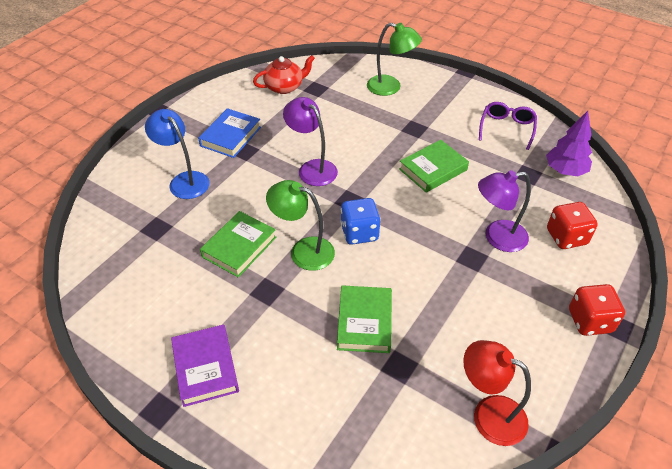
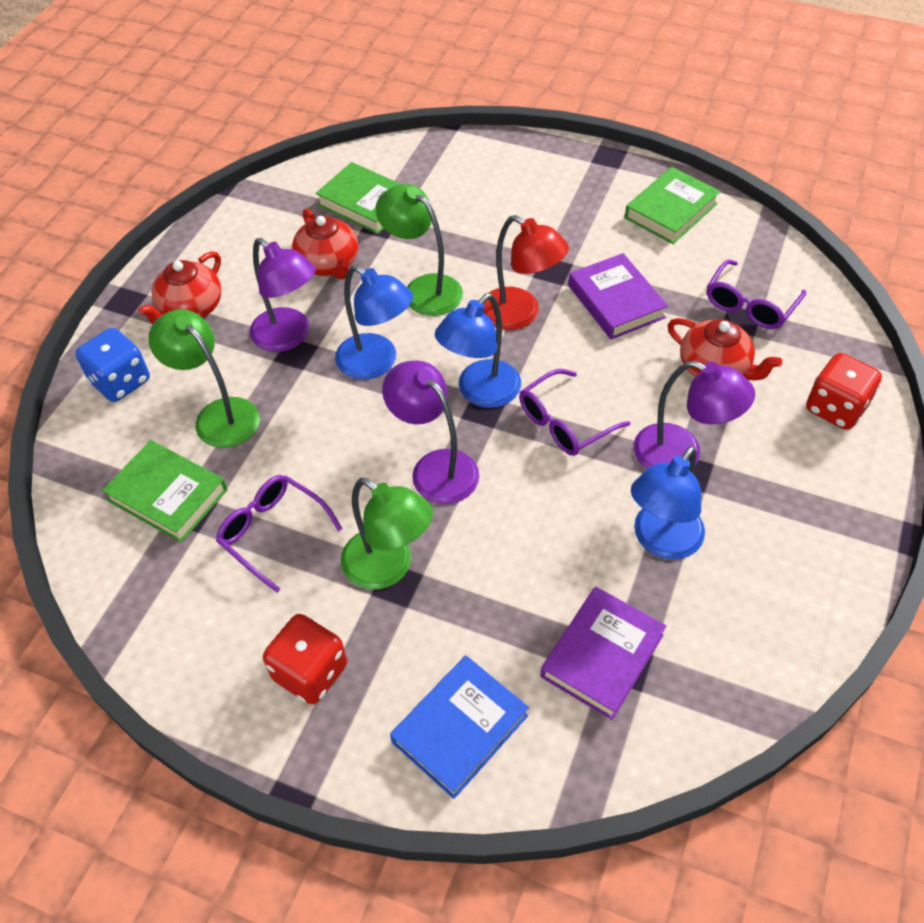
blue lamp: 1 -> 3
green lamp: 2 -> 3
purple book: 1 -> 2
purple glasses: 1 -> 3
purple lamp: 2 -> 3
purple tree: 1 -> 0
red teapot: 1 -> 3

